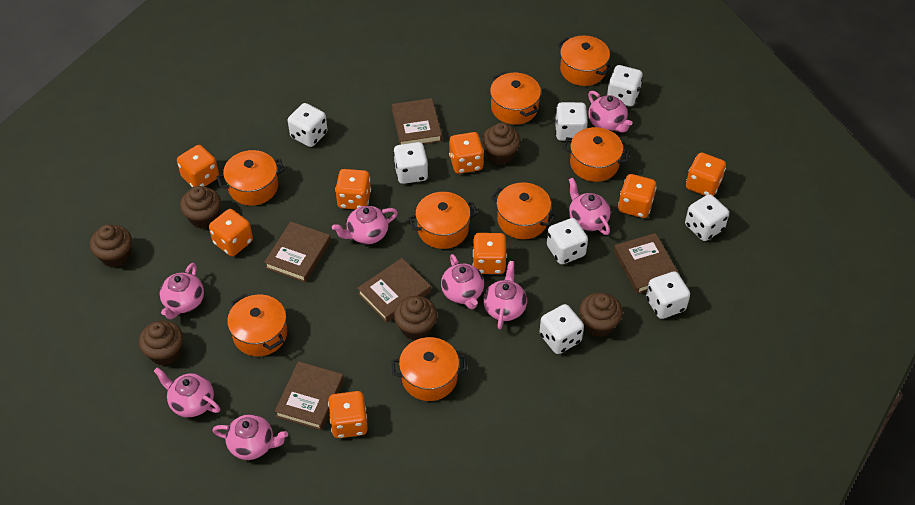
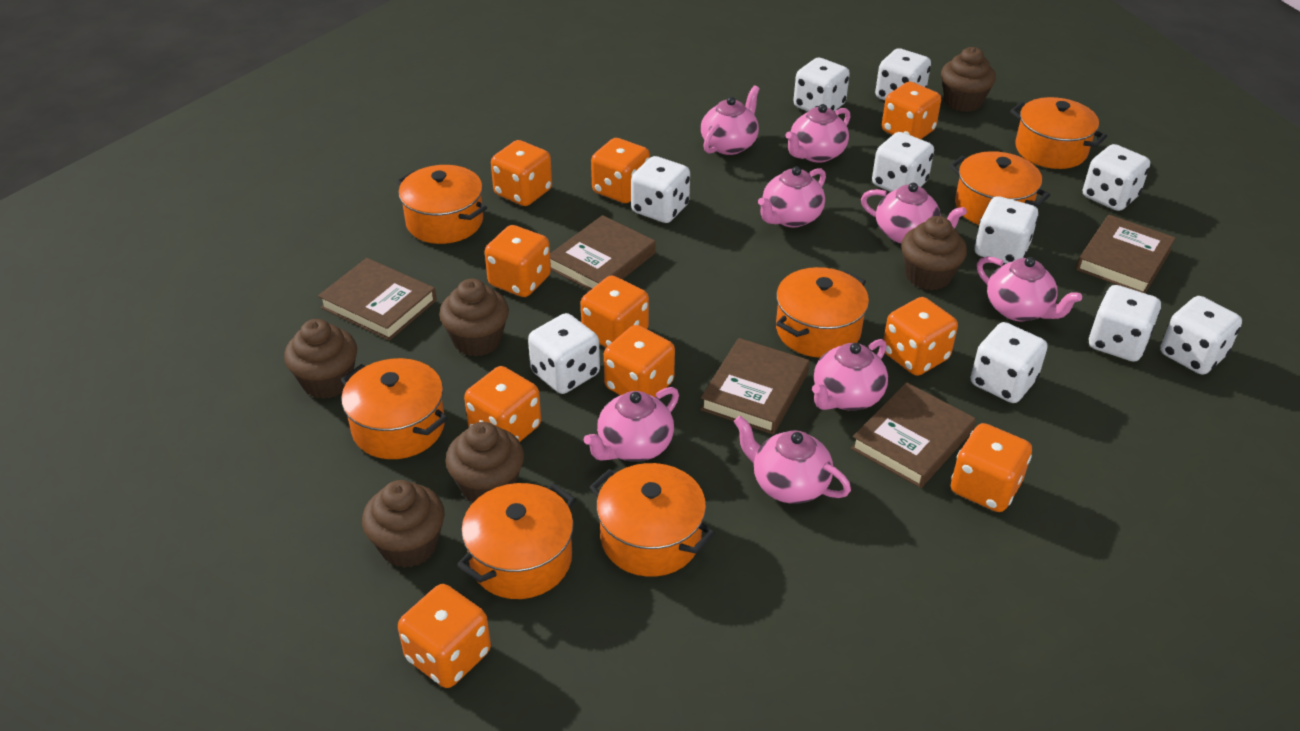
orange dice: 8 -> 10
orange pot: 8 -> 7
white dice: 8 -> 10

